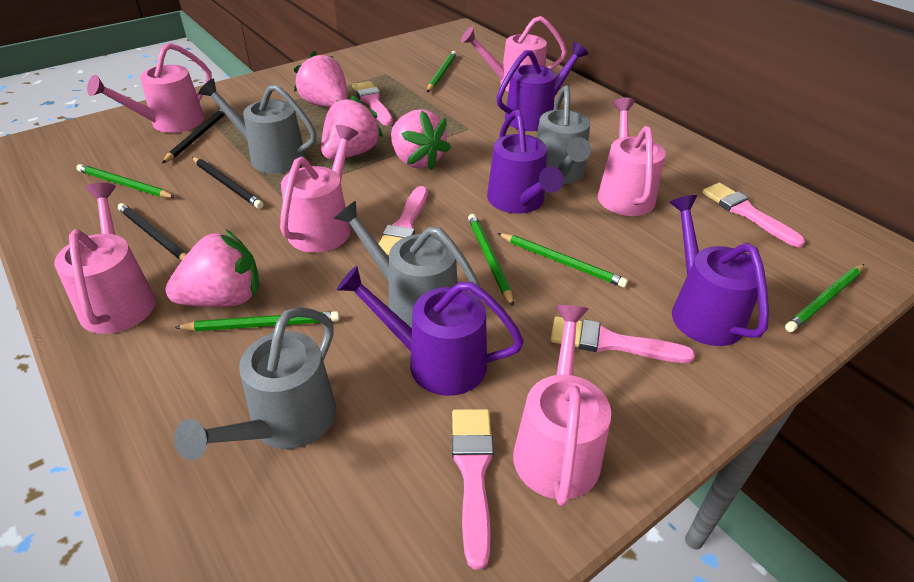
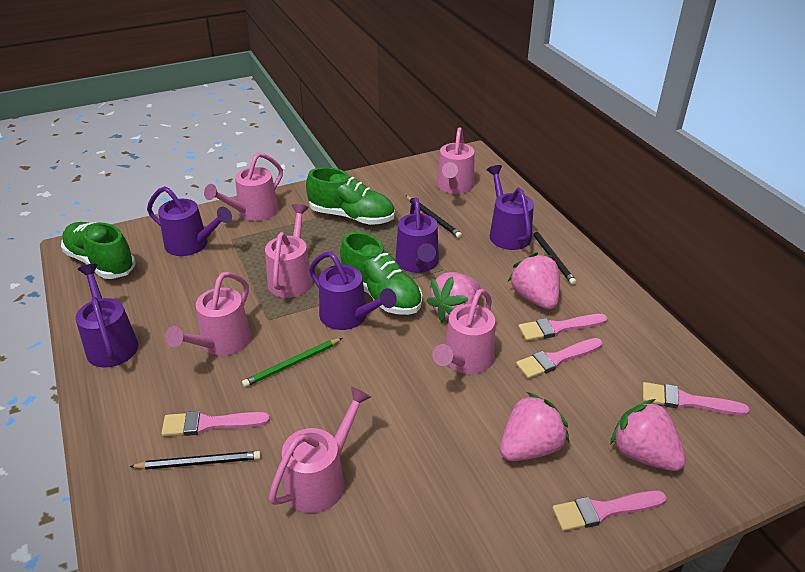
green pencil: 6 -> 1
green shoe: 0 -> 3
grey watering can: 4 -> 0
purple watering can: 4 -> 5

